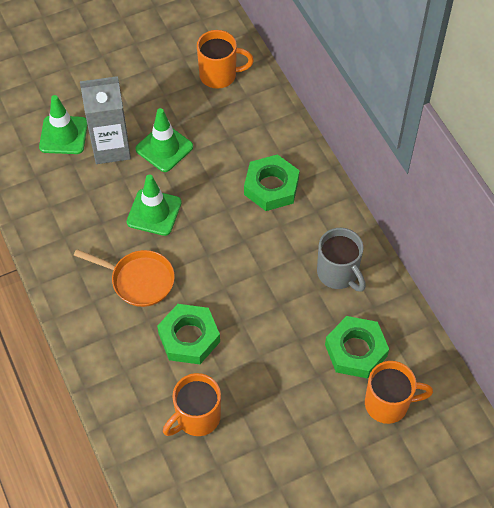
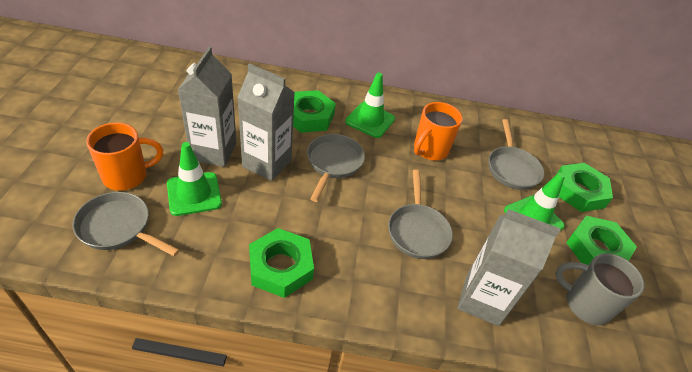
green nut: 3 -> 4
grey carton: 1 -> 3
grey pan: 0 -> 4
orange mug: 3 -> 2
orange pan: 1 -> 0

